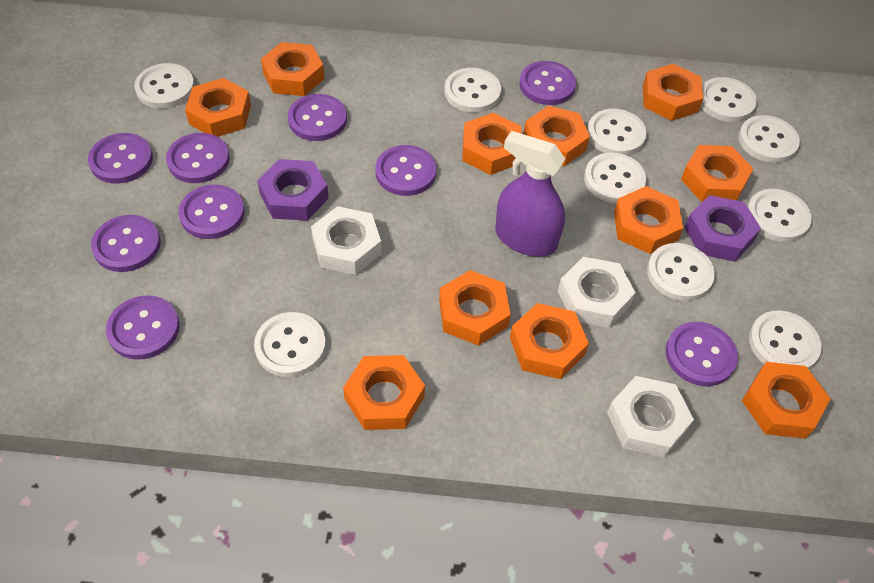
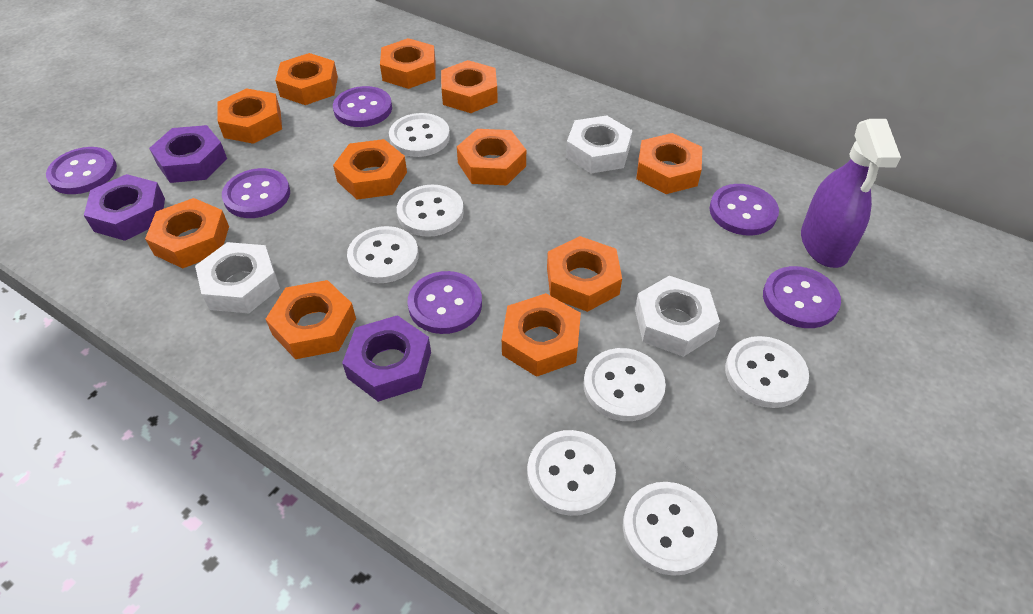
purple button: 9 -> 6
purple nut: 2 -> 3
white button: 10 -> 7

